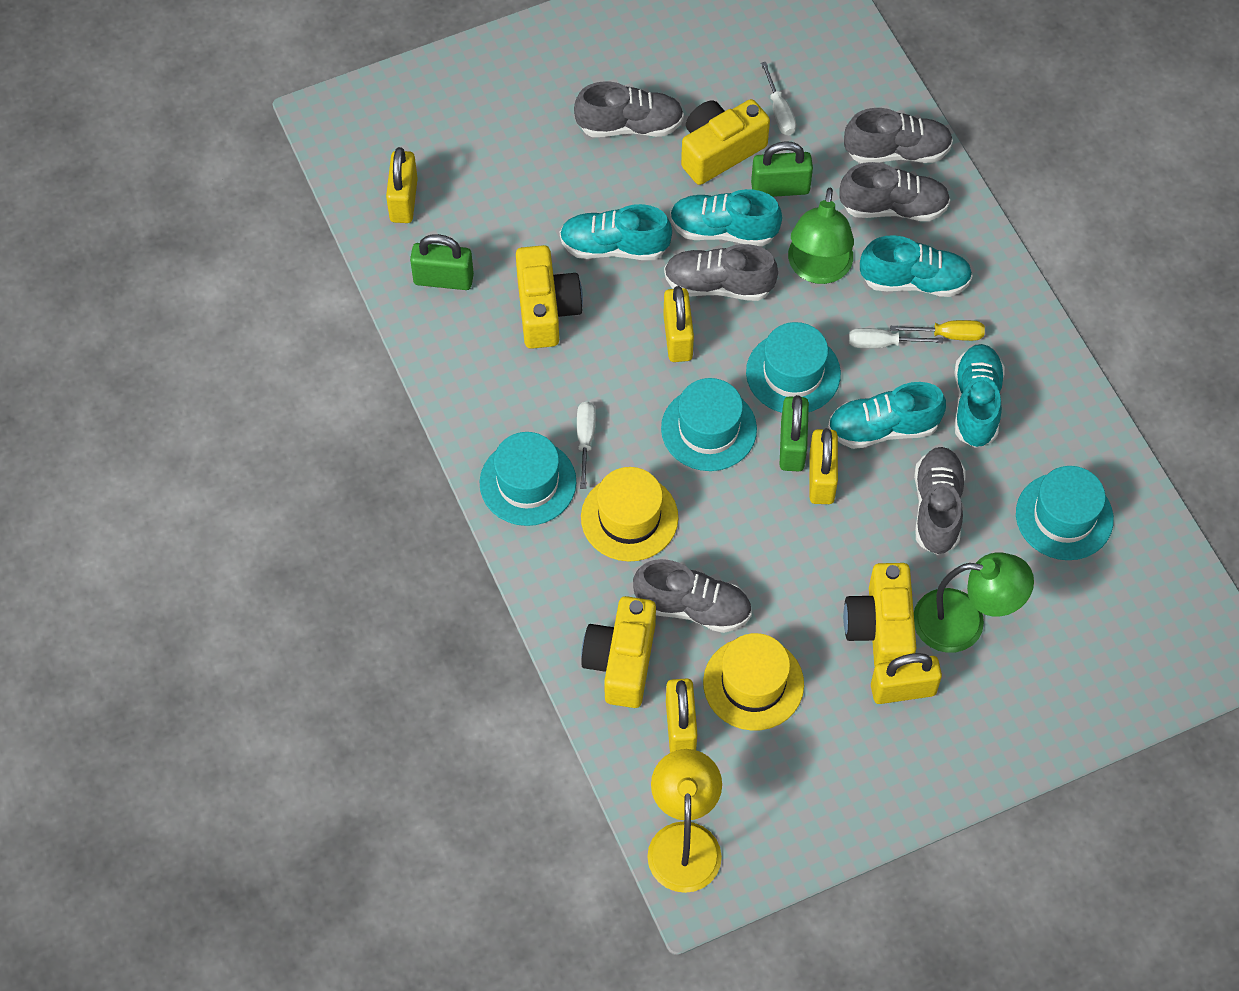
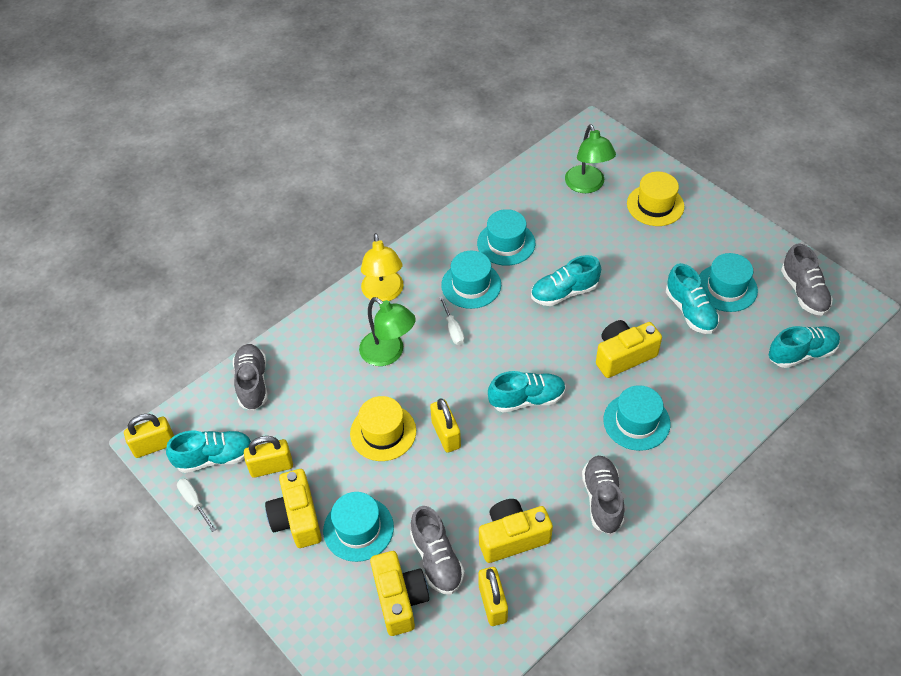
green padlock: 3 -> 0
grey shoe: 6 -> 4
turquoise hat: 4 -> 5
white screwdriver: 3 -> 2
yellow padlock: 5 -> 4
yellow screwdriver: 1 -> 0

